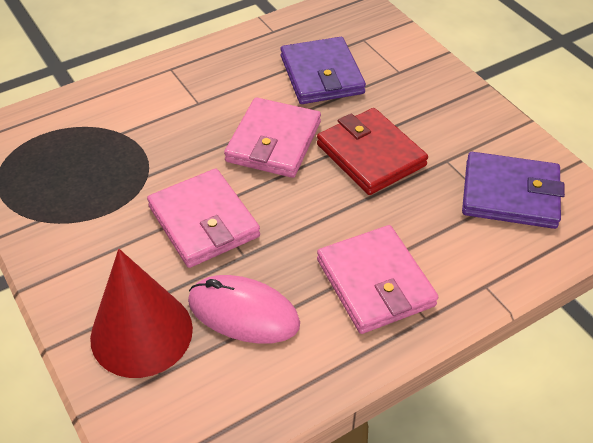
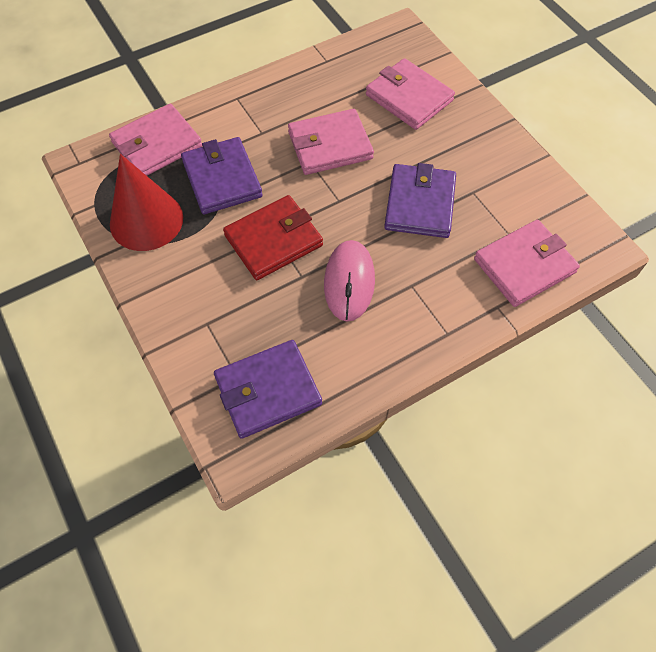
pink wallet: 3 -> 4
purple wallet: 2 -> 3

